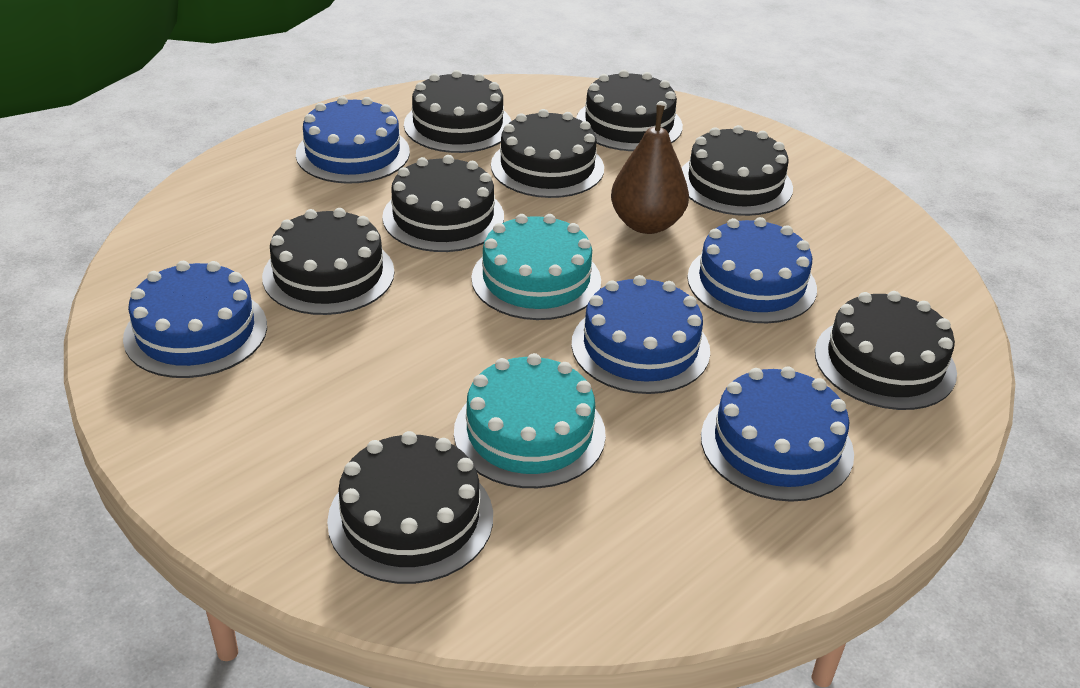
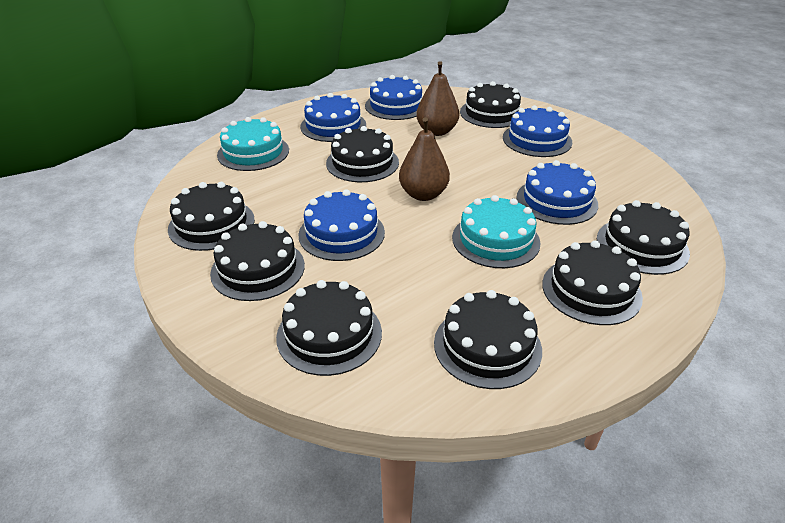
brown pear: 1 -> 2

